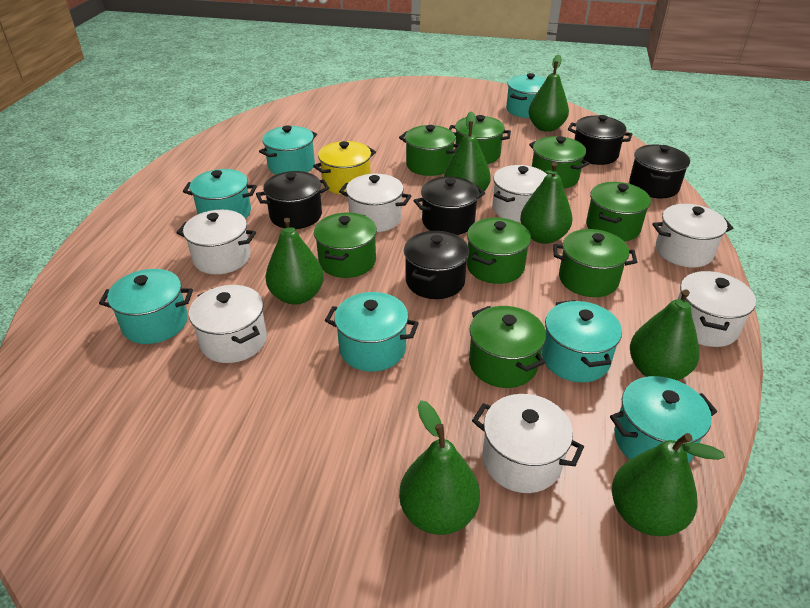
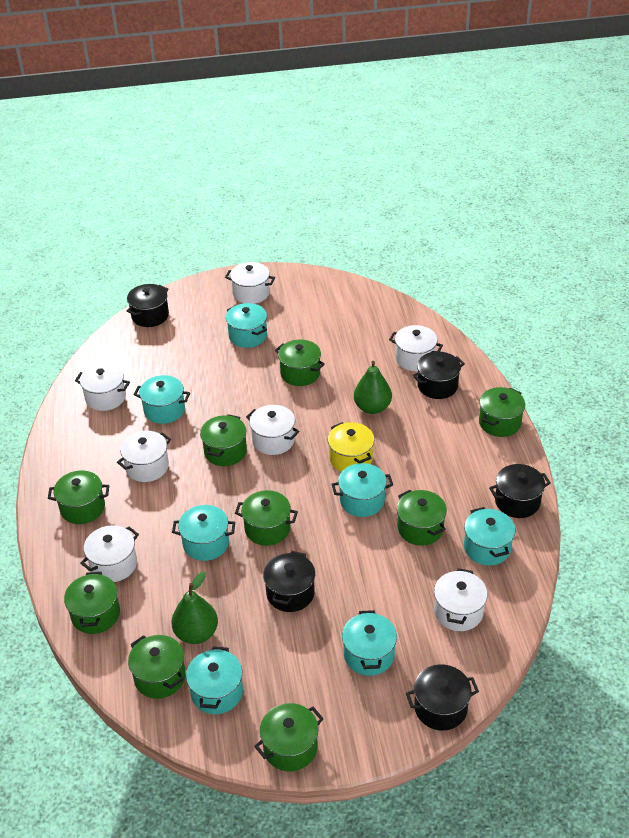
green pear: 7 -> 2
green pot: 8 -> 9

